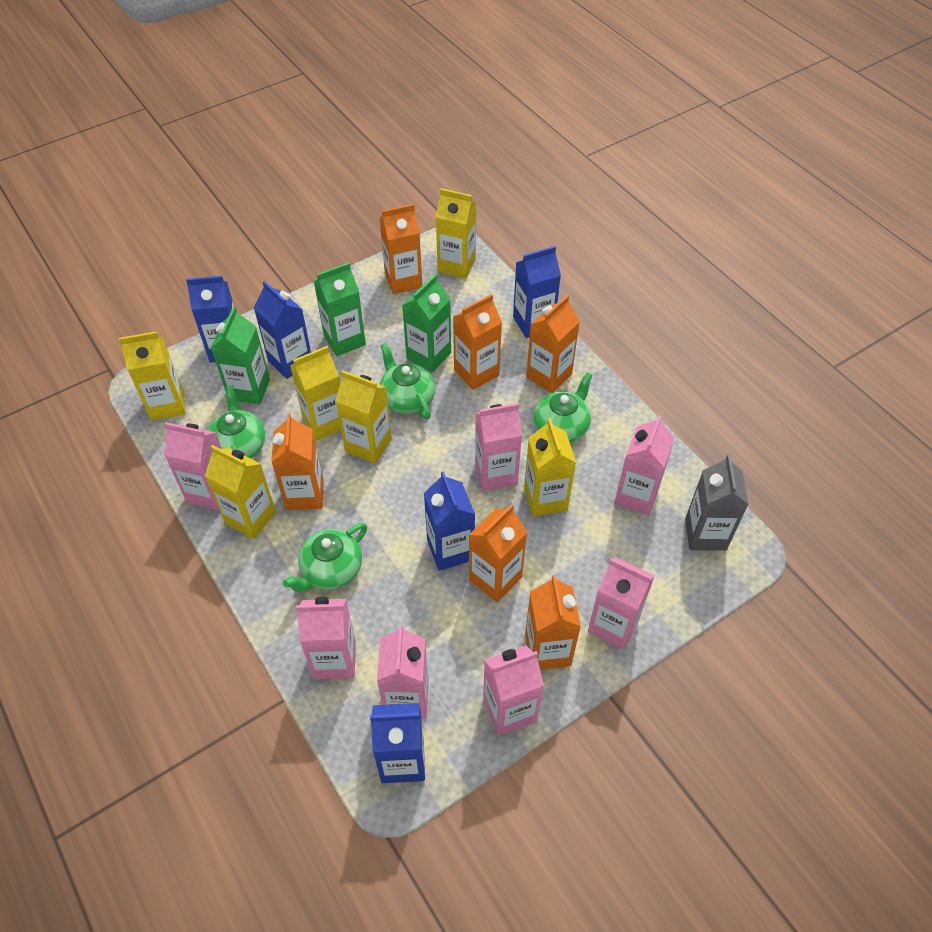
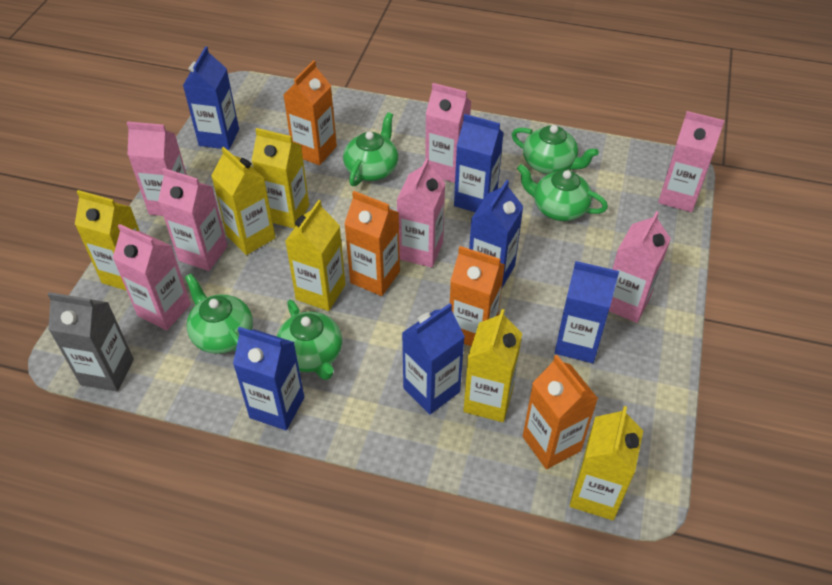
blue carton: 5 -> 6
green carton: 3 -> 0
green teapot: 4 -> 5
orange carton: 6 -> 4

